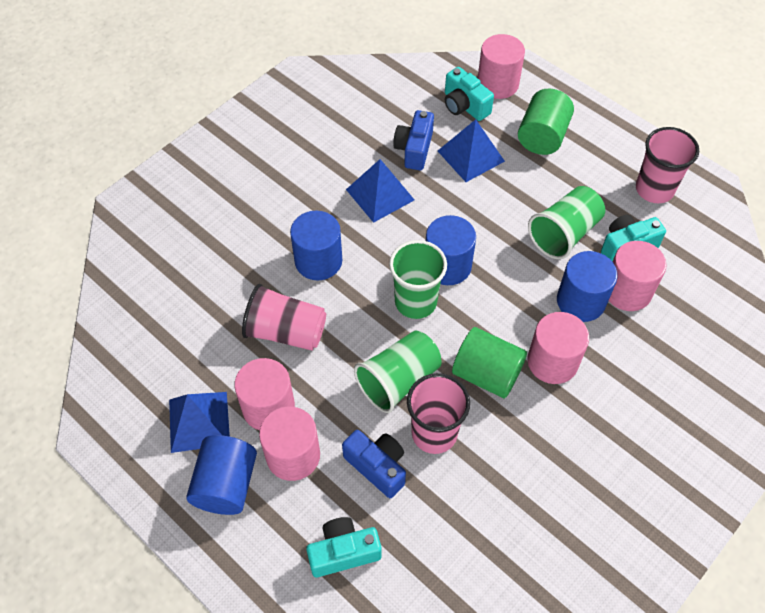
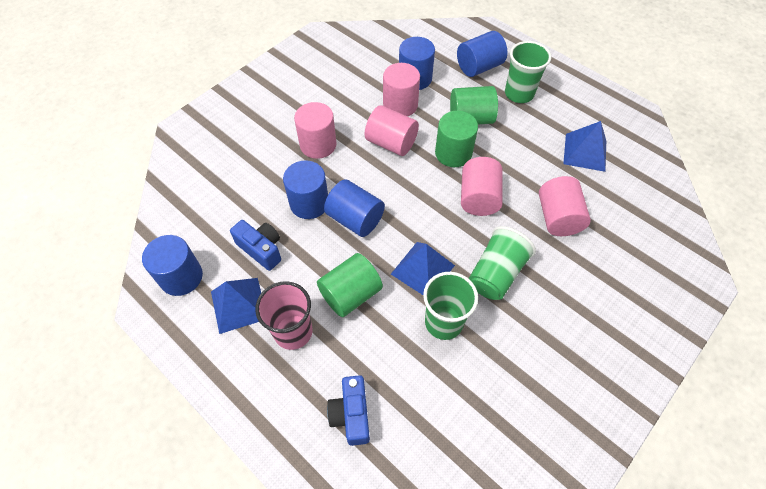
blue cylinder: 4 -> 5
green cylinder: 2 -> 3
pink cup: 3 -> 1
turquoise camera: 3 -> 0

